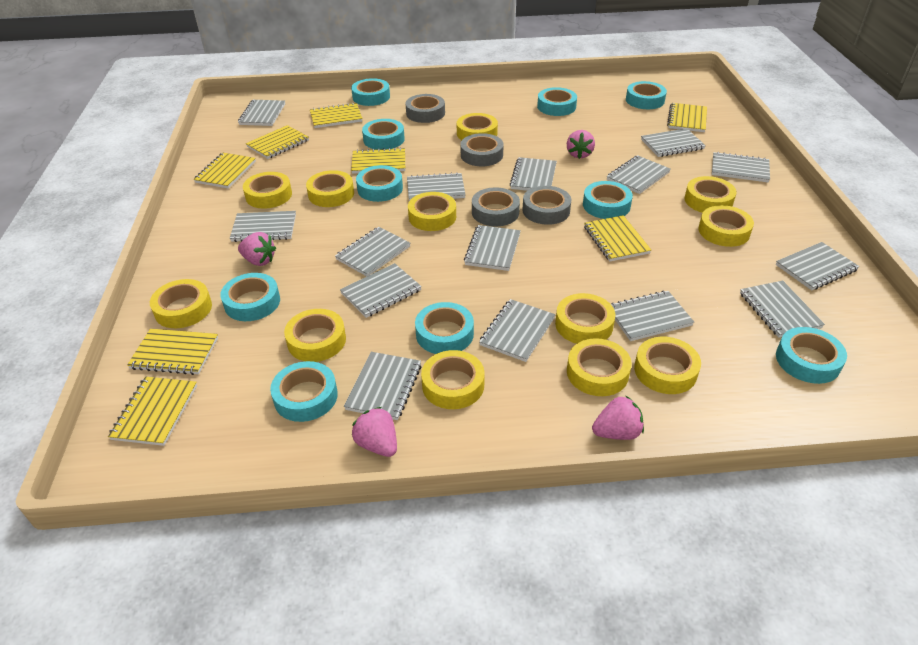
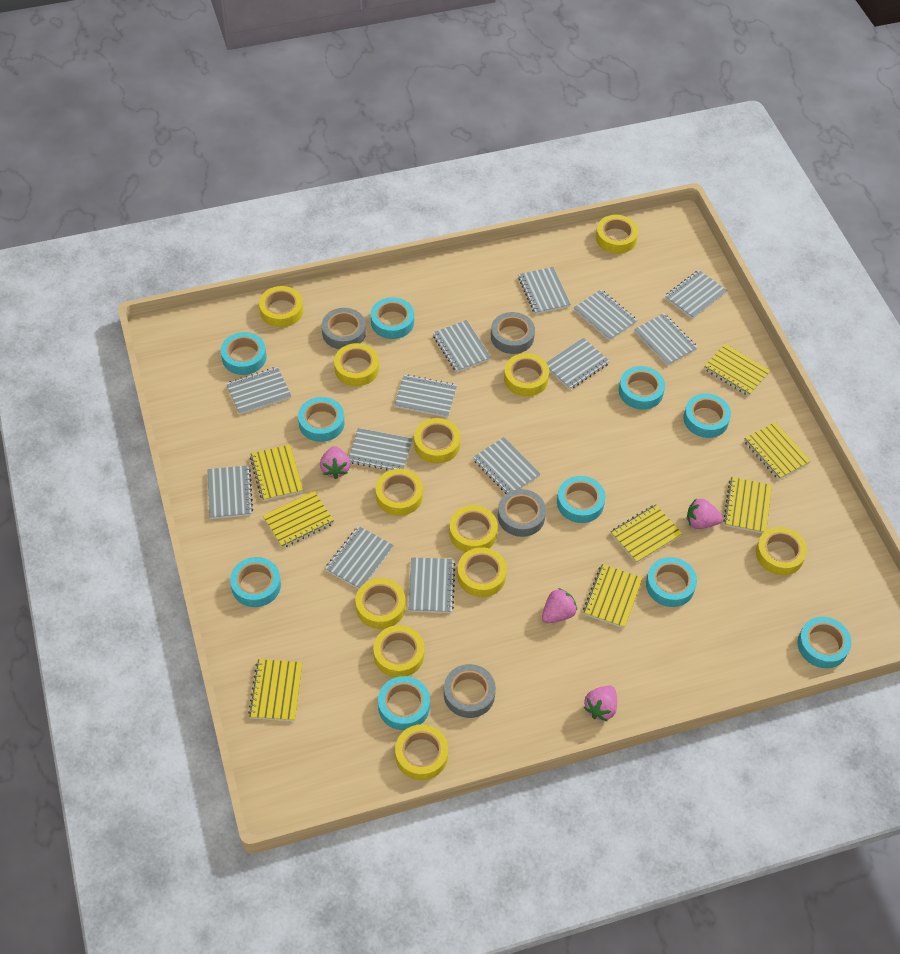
grey notebook: 15 -> 13

